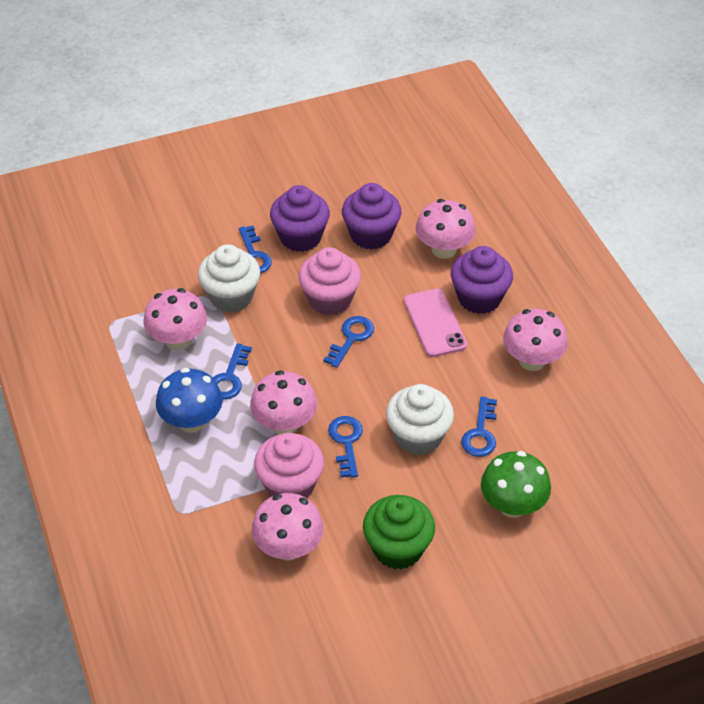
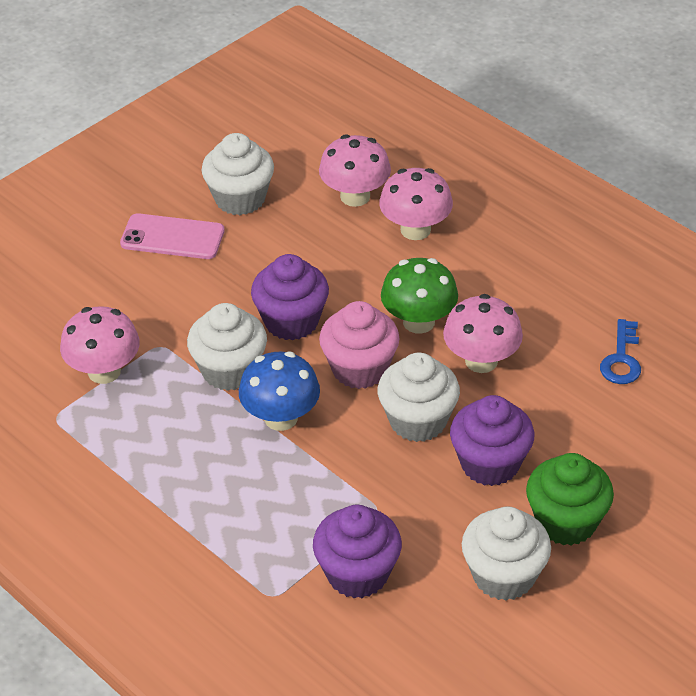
blue key: 5 -> 1
pink cupcake: 2 -> 1
pink mushroom: 5 -> 4
white cupcake: 2 -> 4

